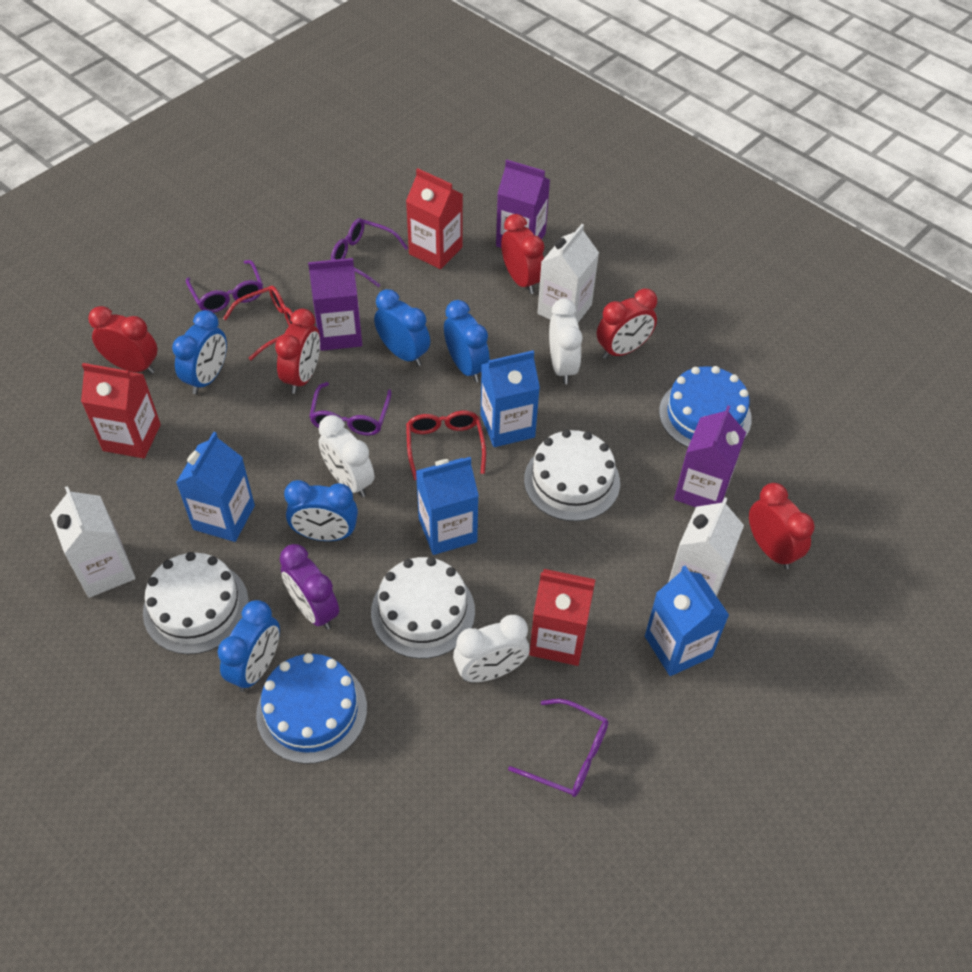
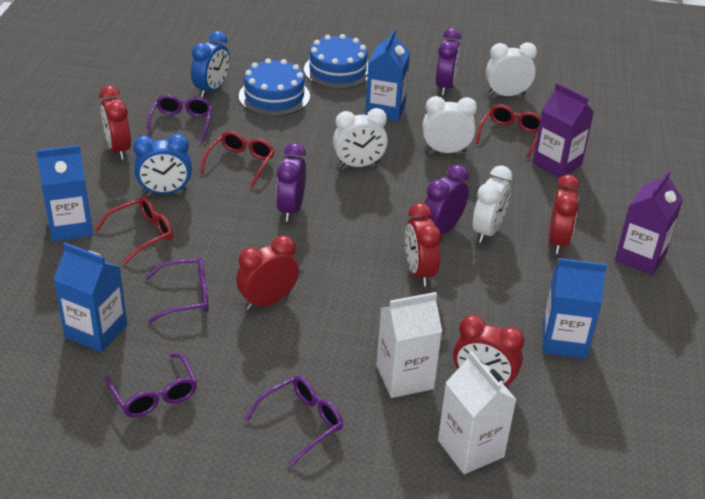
blue clock: 5 -> 2
purple carton: 3 -> 2
purple clock: 1 -> 3
red carton: 3 -> 0
red glasses: 2 -> 3
white cake: 3 -> 0
white carton: 3 -> 2
white clock: 3 -> 4

